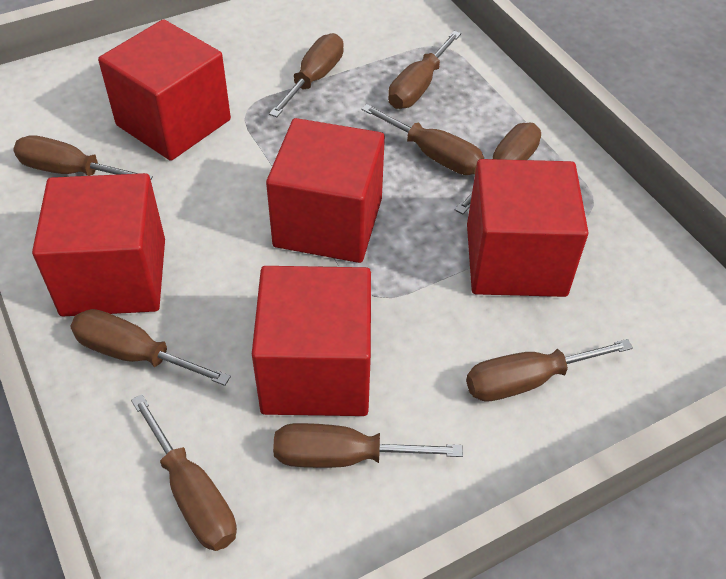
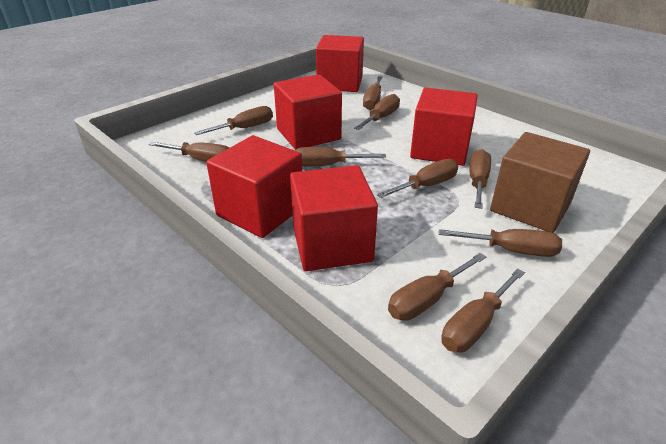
brown cube: 0 -> 1
brown screwdriver: 9 -> 10

